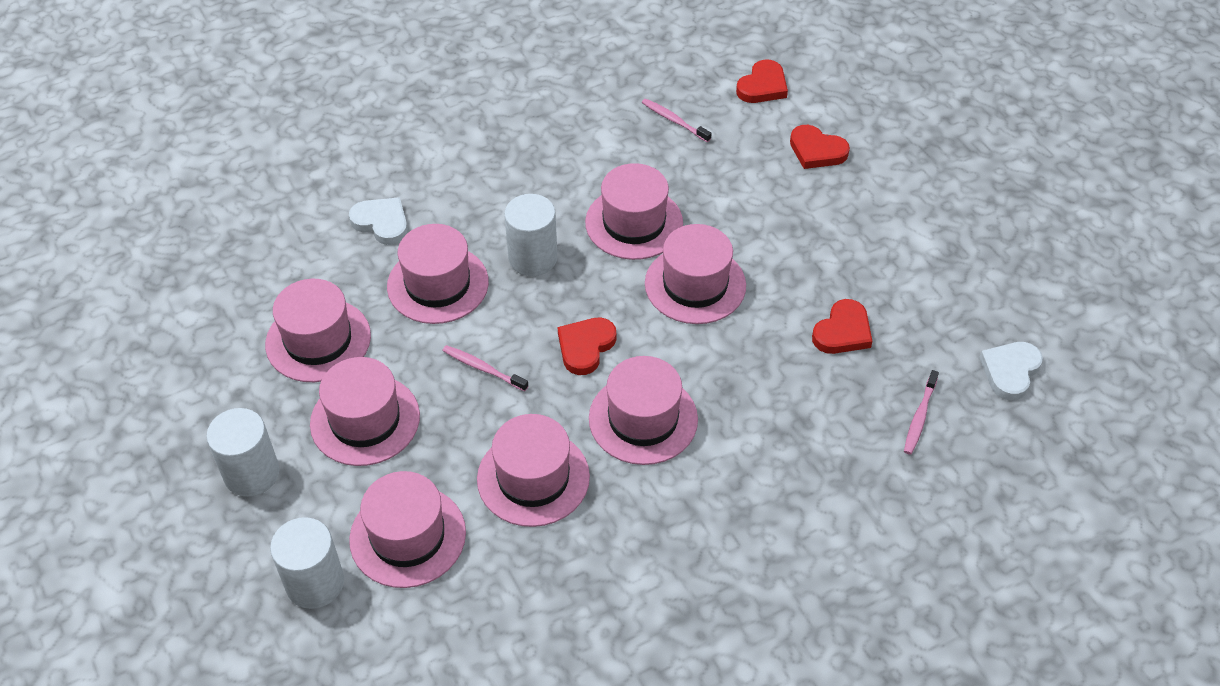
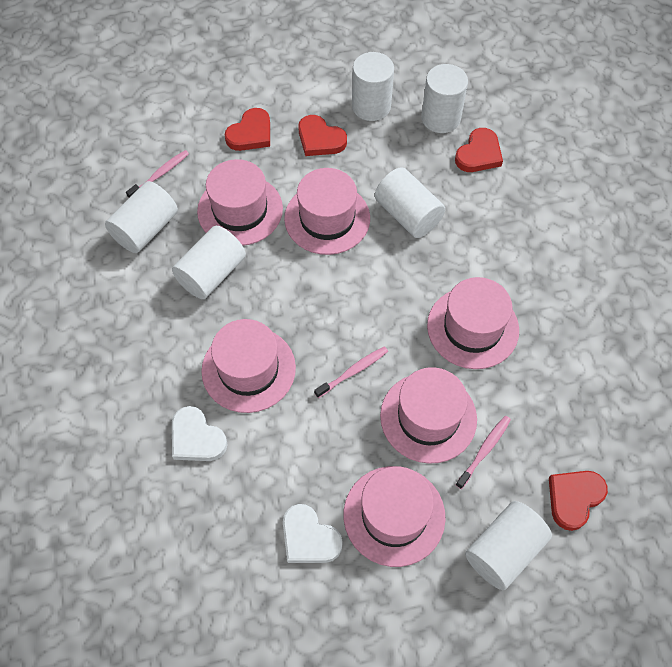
pink hat: 8 -> 6
white cylinder: 3 -> 6

